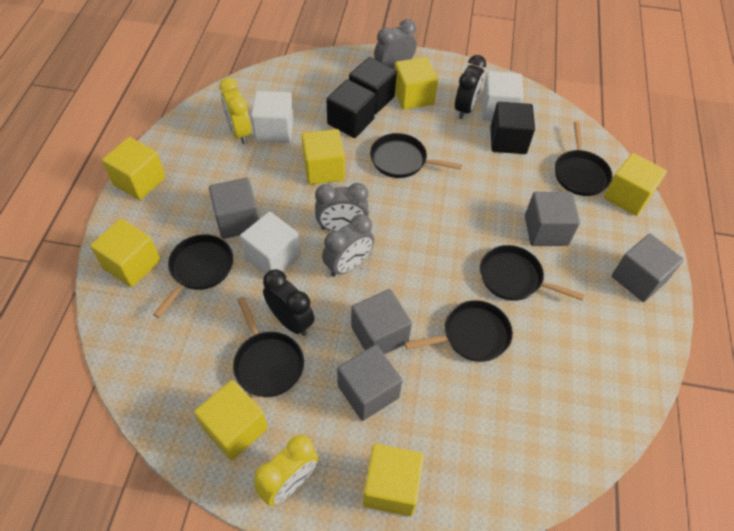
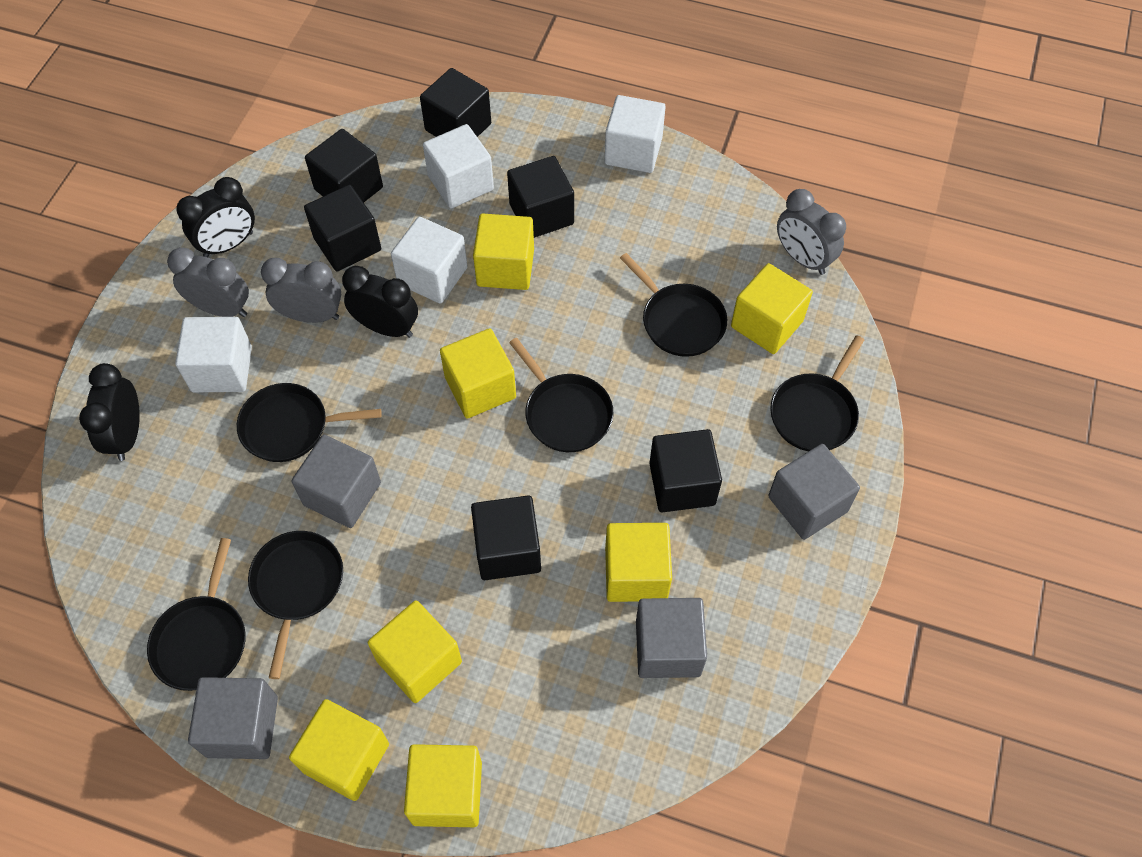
black clock: 2 -> 3
black cube: 3 -> 6
grey cube: 5 -> 4
white cube: 3 -> 4
yellow clock: 2 -> 0

